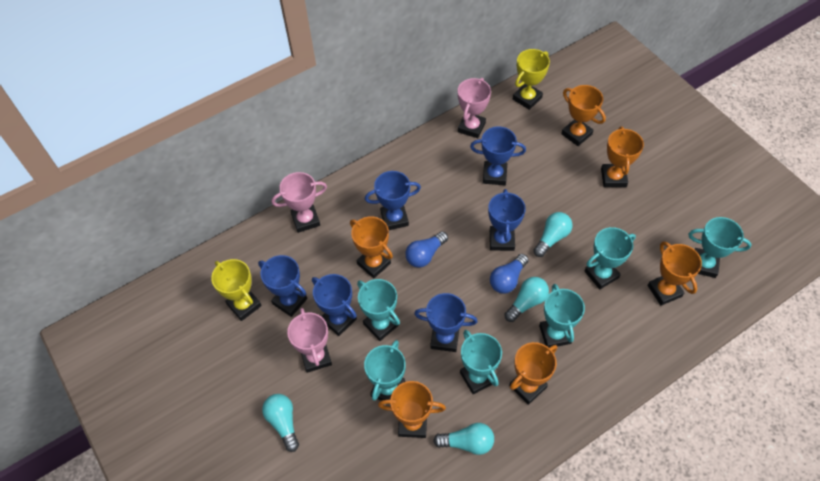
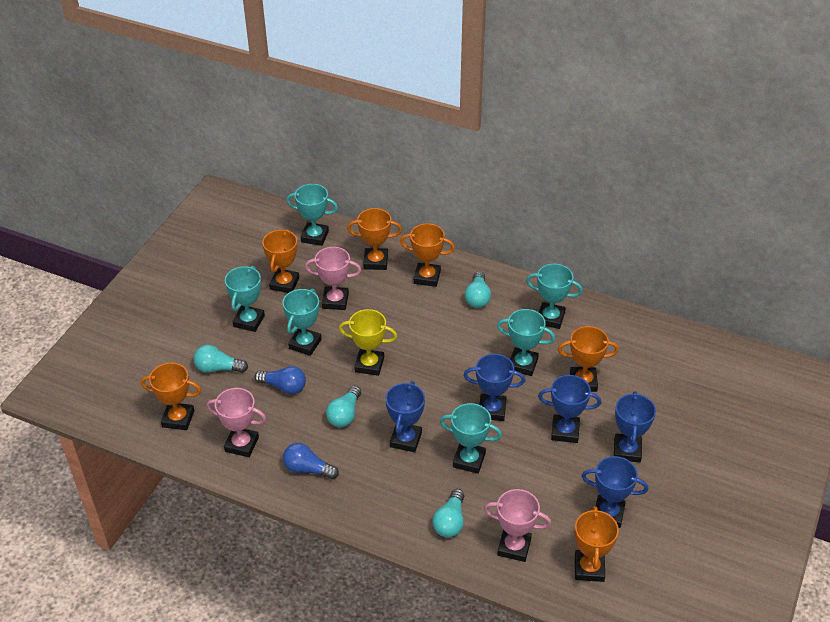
blue trophy: 6 -> 5
yellow trophy: 2 -> 1

